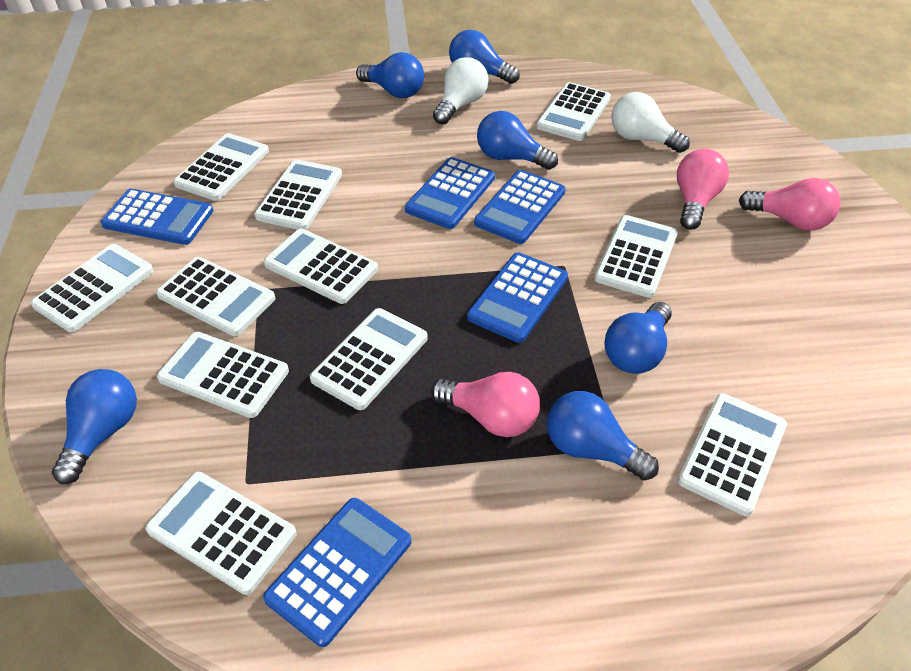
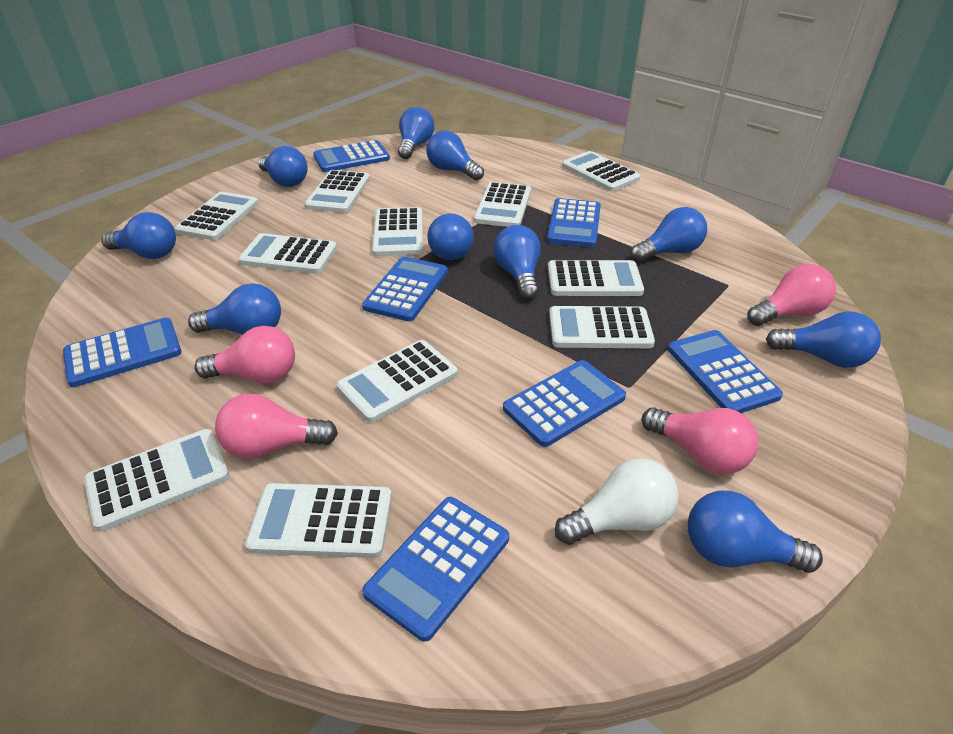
blue calculator: 5 -> 7
blue light bulb: 6 -> 10
pink light bulb: 3 -> 4
white light bulb: 2 -> 1

